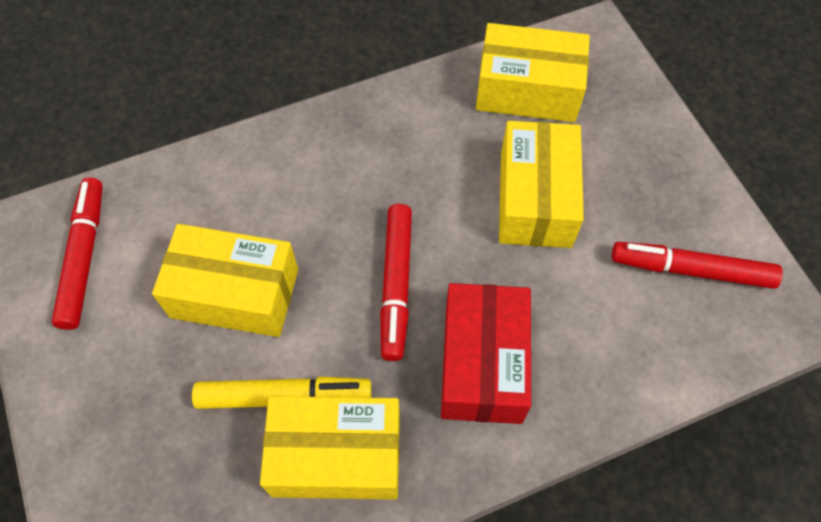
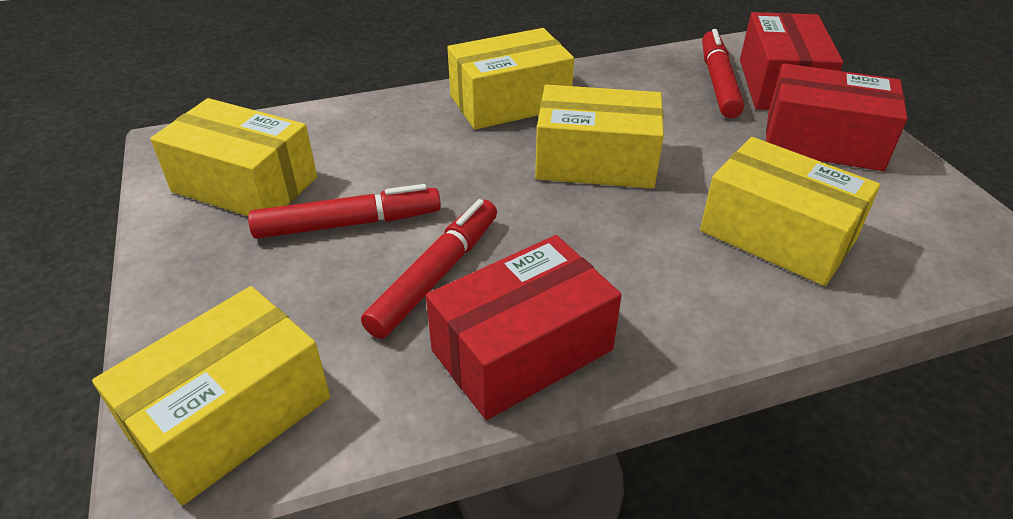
red box: 1 -> 3
yellow box: 4 -> 5
yellow marker: 1 -> 0

